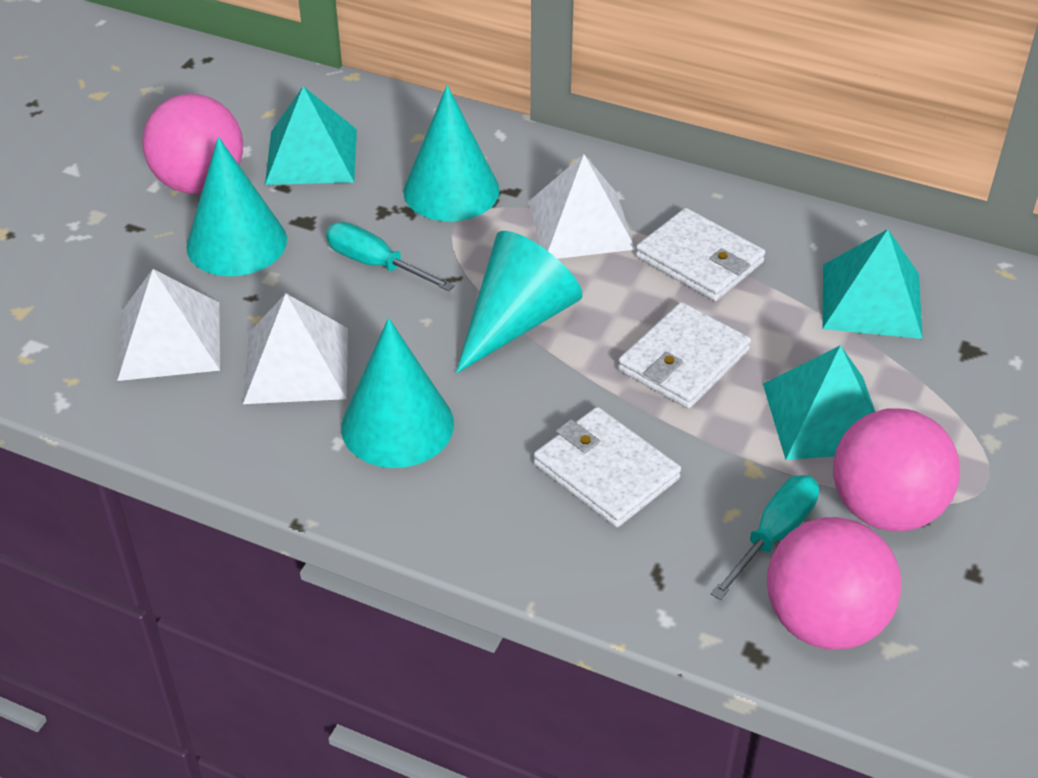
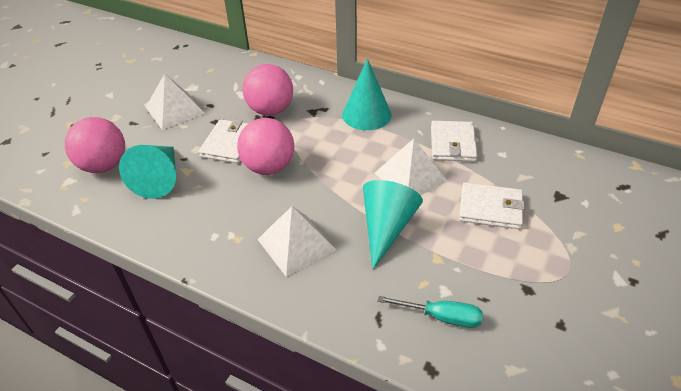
turquoise cone: 4 -> 3
turquoise pyramid: 3 -> 0
turquoise screwdriver: 2 -> 1

